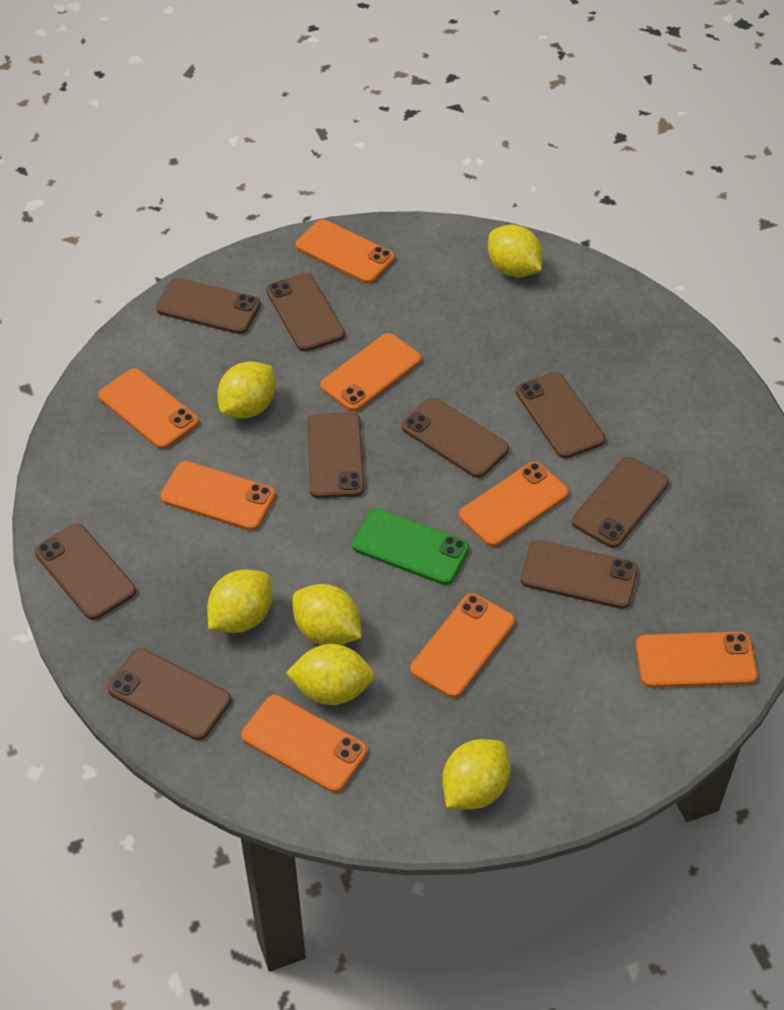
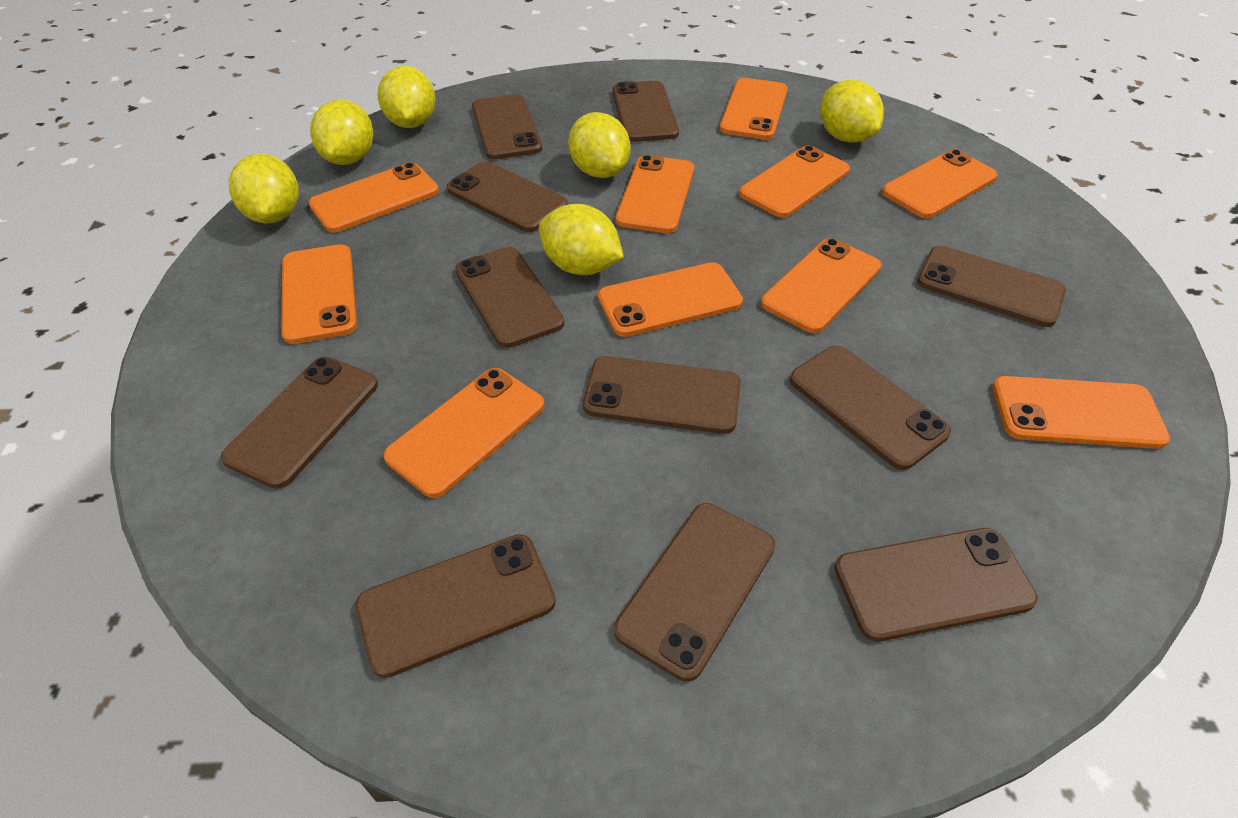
brown phone: 9 -> 11
green phone: 1 -> 0
orange phone: 8 -> 10

